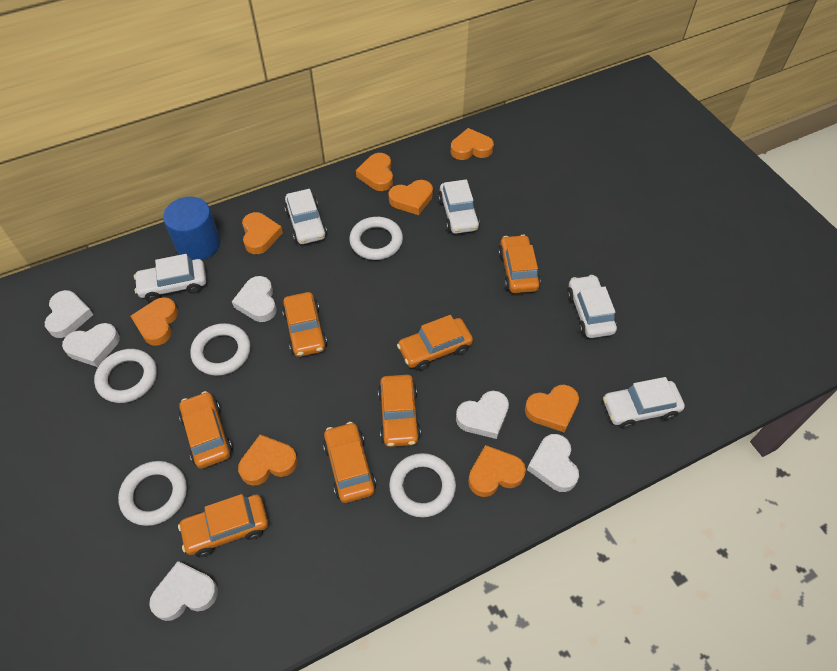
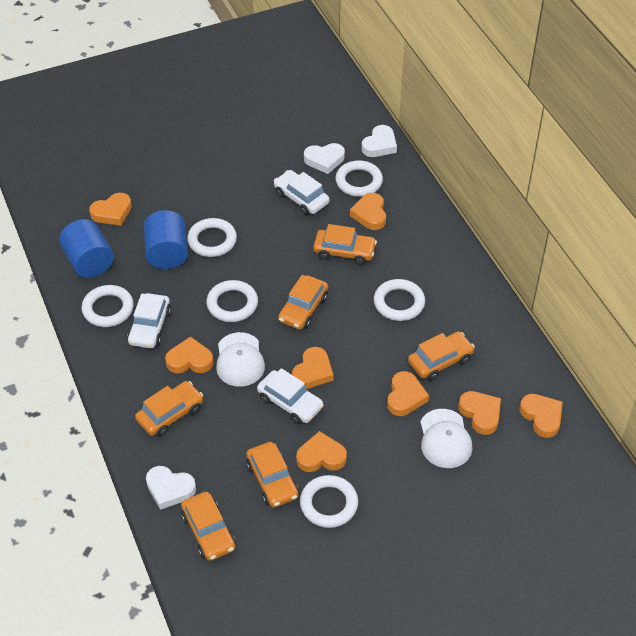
blue cylinder: 1 -> 2
orange car: 7 -> 6
white cap: 0 -> 2
white car: 5 -> 3
white heart: 6 -> 3
white ring: 5 -> 6

